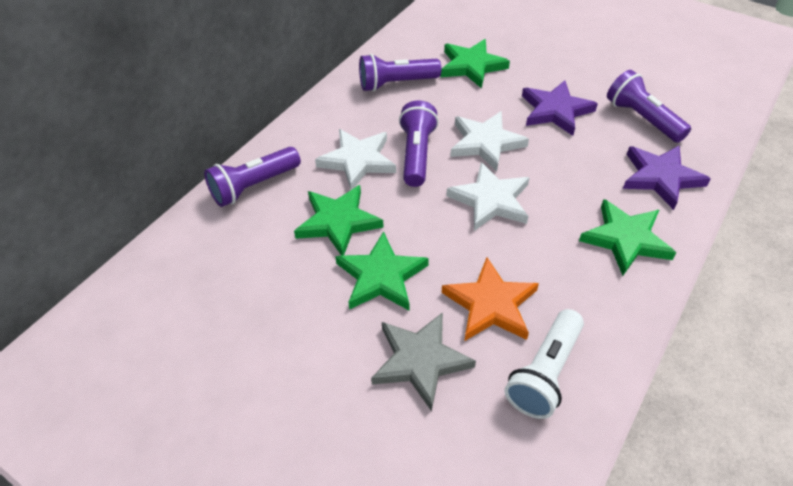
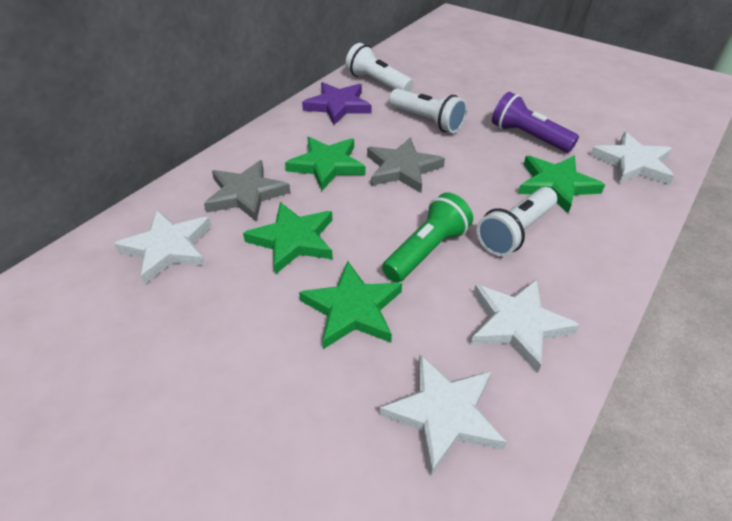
green flashlight: 0 -> 1
grey star: 1 -> 2
orange star: 1 -> 0
purple flashlight: 4 -> 1
purple star: 2 -> 1
white flashlight: 1 -> 3
white star: 3 -> 4

